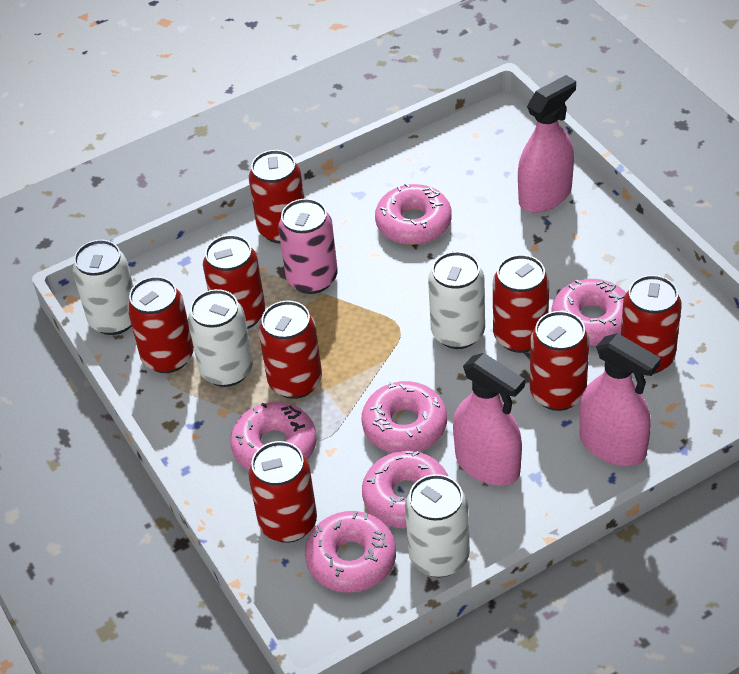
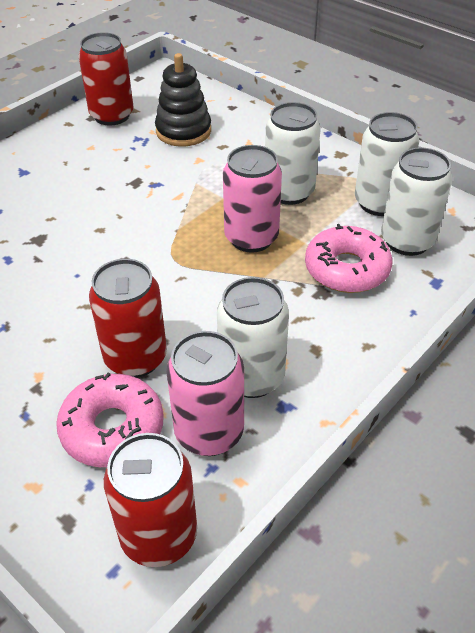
black stacking toy: 0 -> 1
pink can: 1 -> 2
pink donut: 6 -> 2
pink spray bottle: 3 -> 0
red can: 8 -> 3

